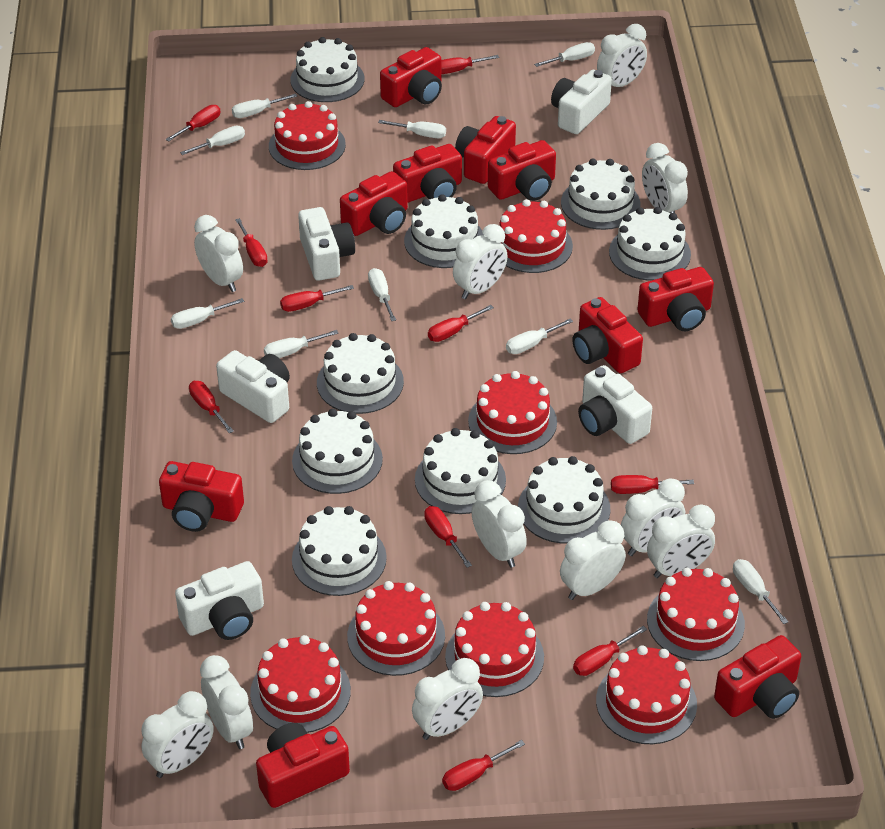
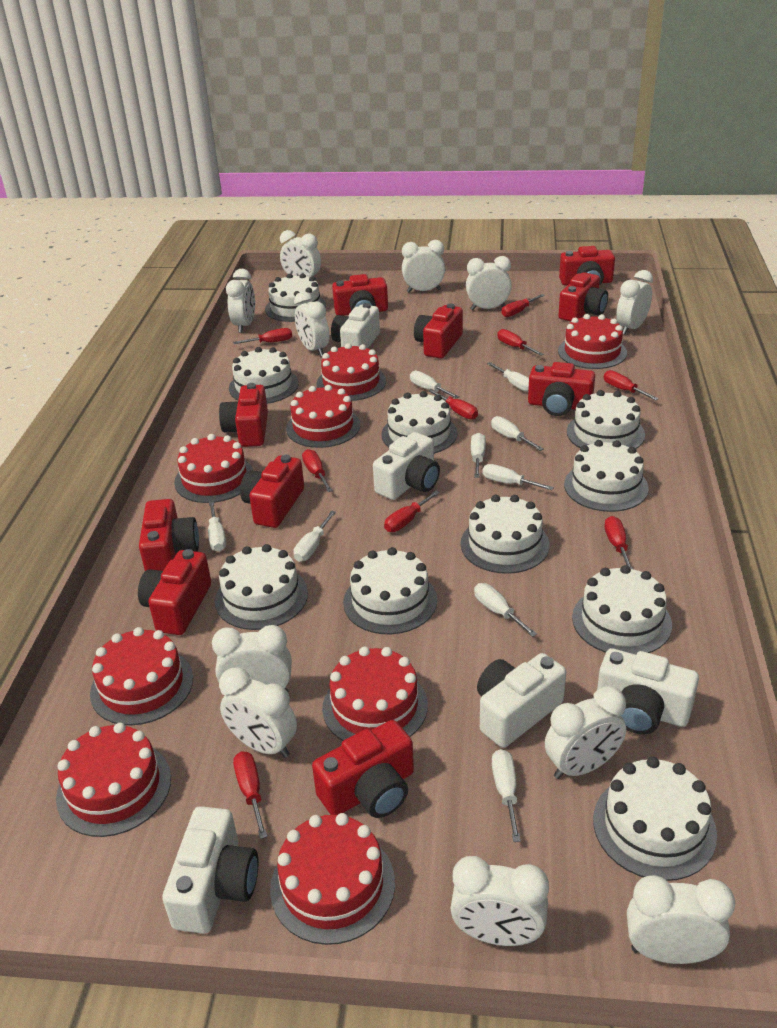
red screwdriver: 10 -> 9
white cake: 9 -> 10

